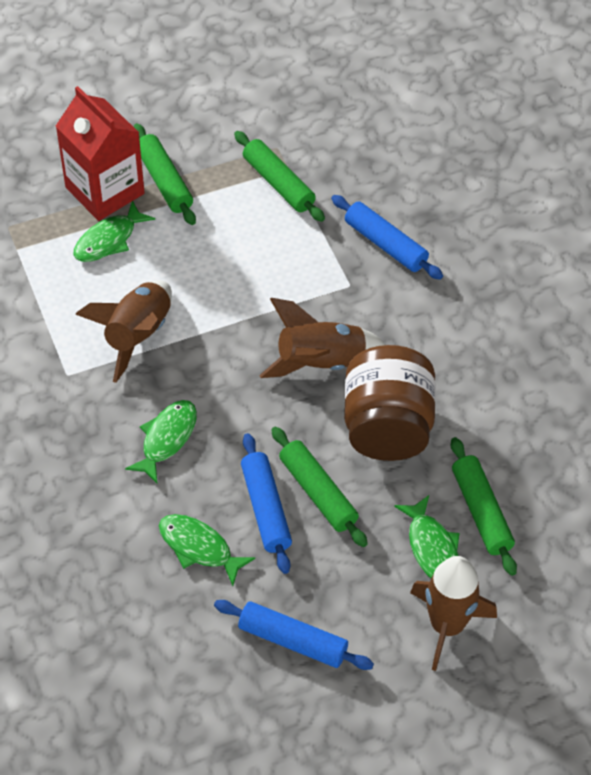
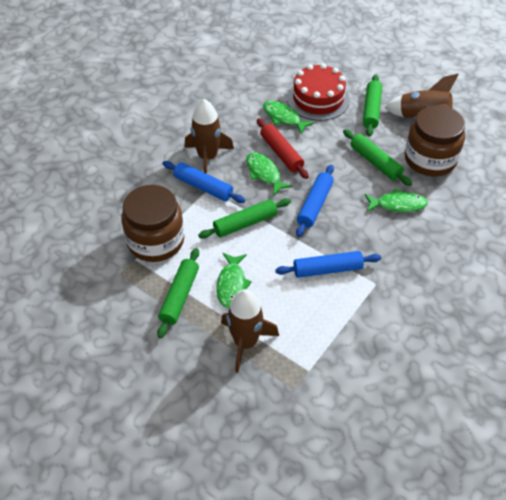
brown jar: 1 -> 2
red cake: 0 -> 1
red carton: 1 -> 0
red rolling pin: 0 -> 1

